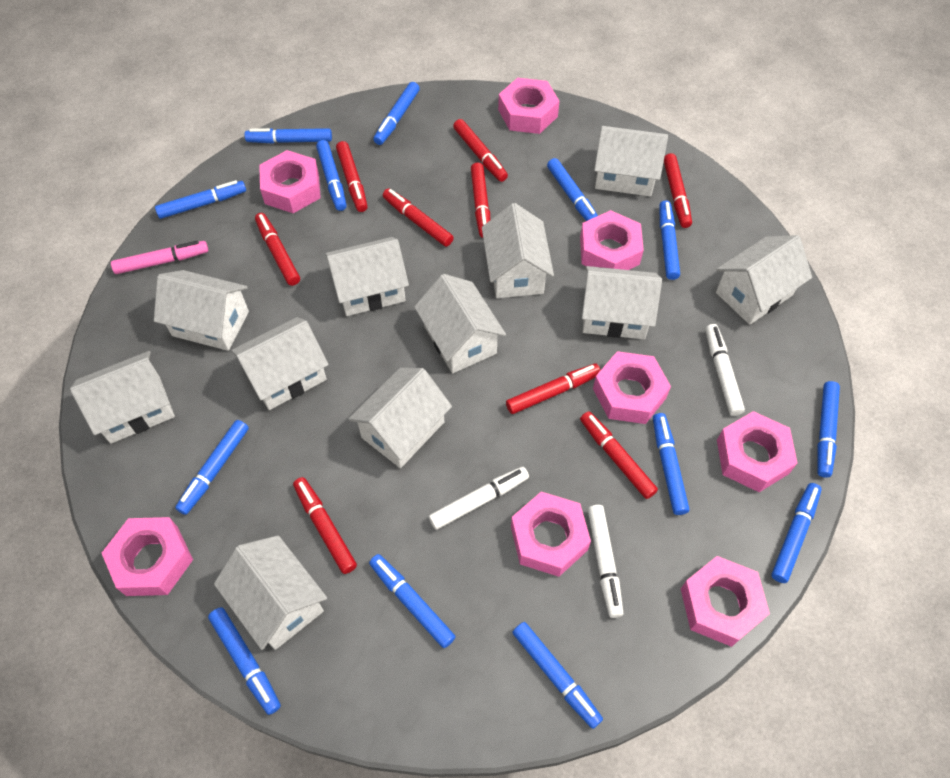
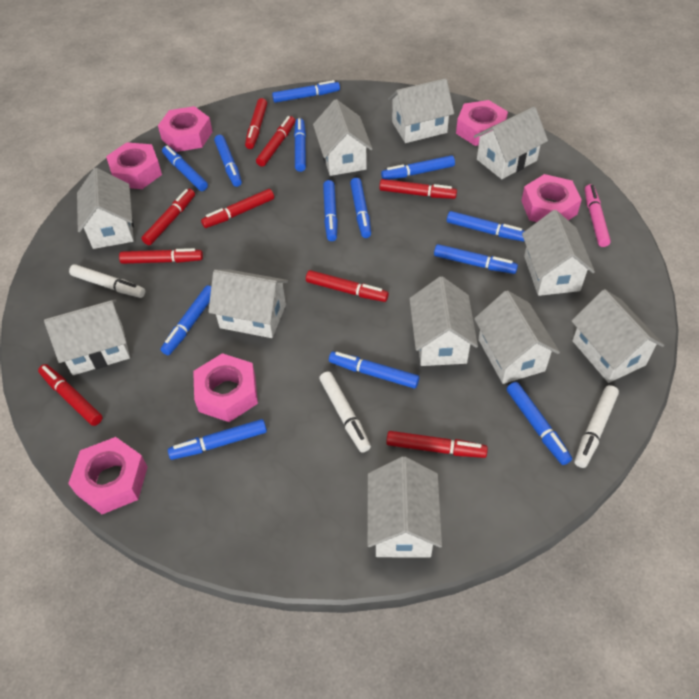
pink nut: 8 -> 6

